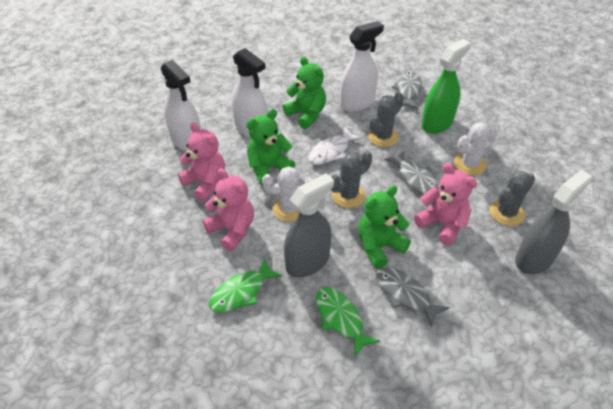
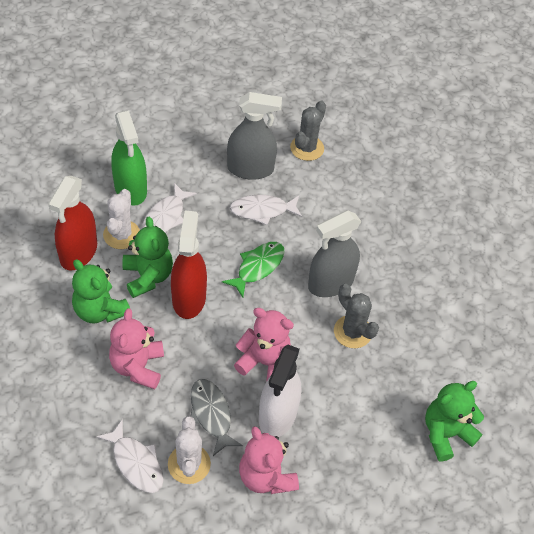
green fish: 2 -> 1
grey cactus: 3 -> 2
grey fish: 3 -> 1
red spray bottle: 0 -> 2
white fish: 1 -> 3
white spray bottle: 3 -> 1

